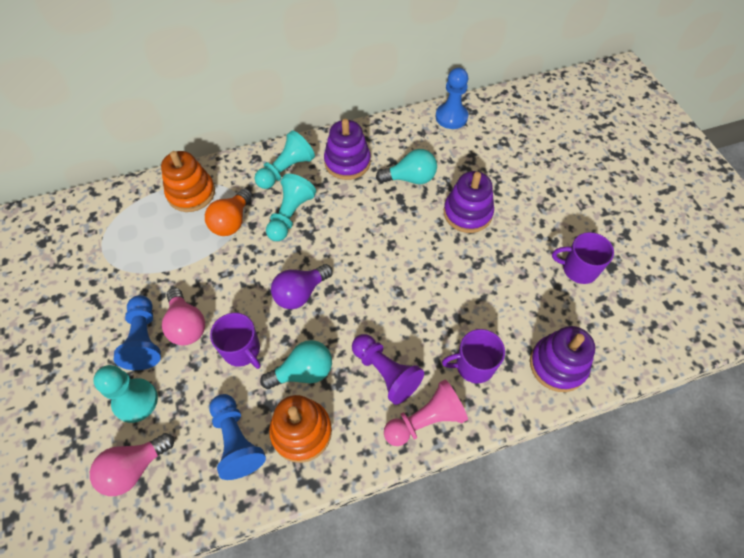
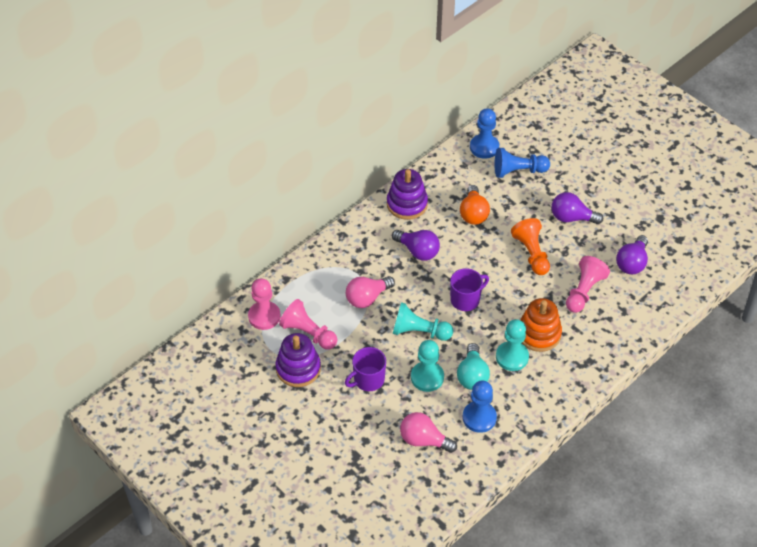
orange pawn: 0 -> 1
orange stacking toy: 2 -> 1
pink pawn: 1 -> 3
purple light bulb: 1 -> 3
purple mug: 3 -> 2
purple pawn: 1 -> 0
purple stacking toy: 3 -> 2
turquoise light bulb: 2 -> 1

